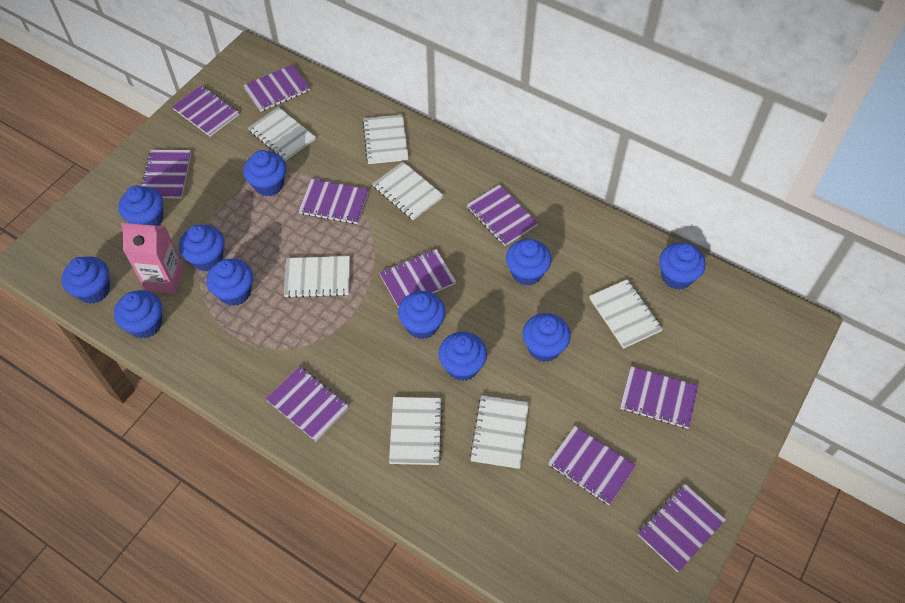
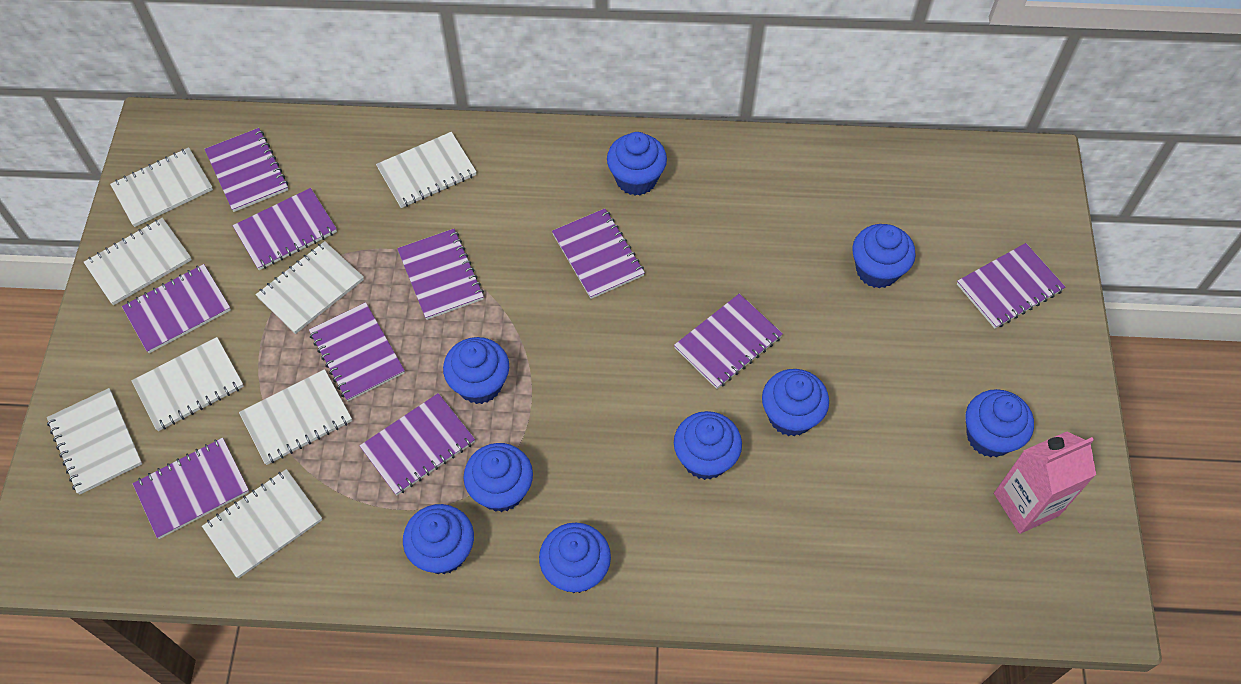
blue cupcake: 11 -> 9
white notebook: 7 -> 8

